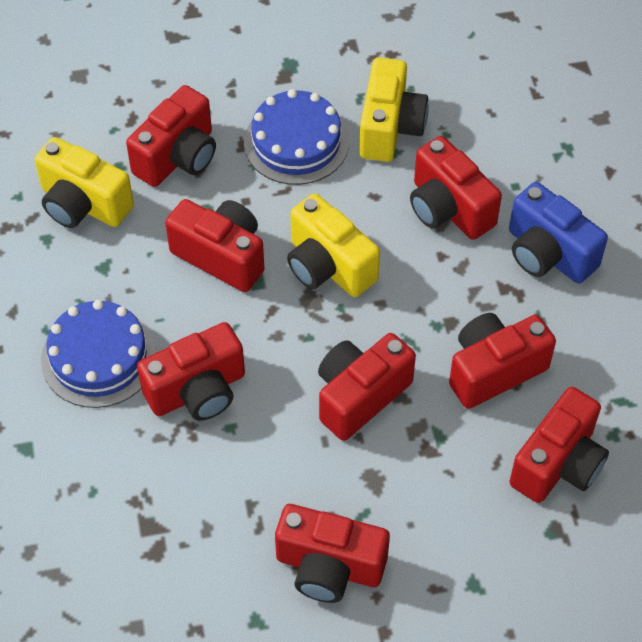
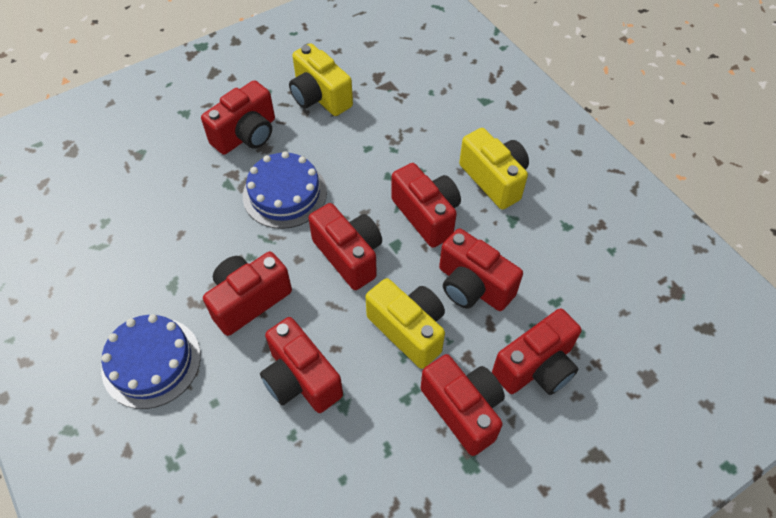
blue camera: 1 -> 0

